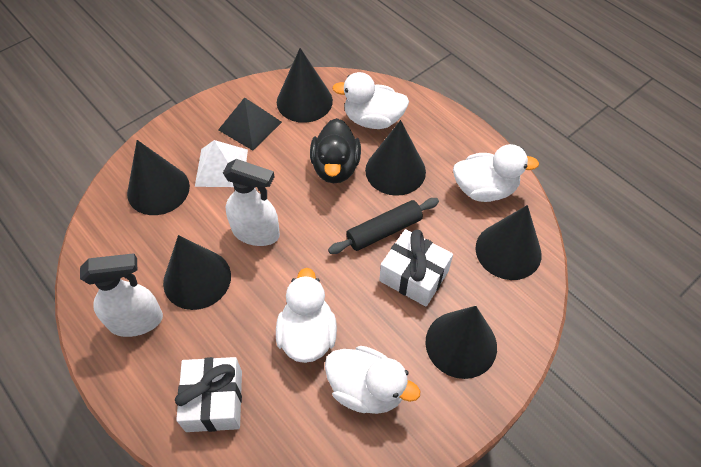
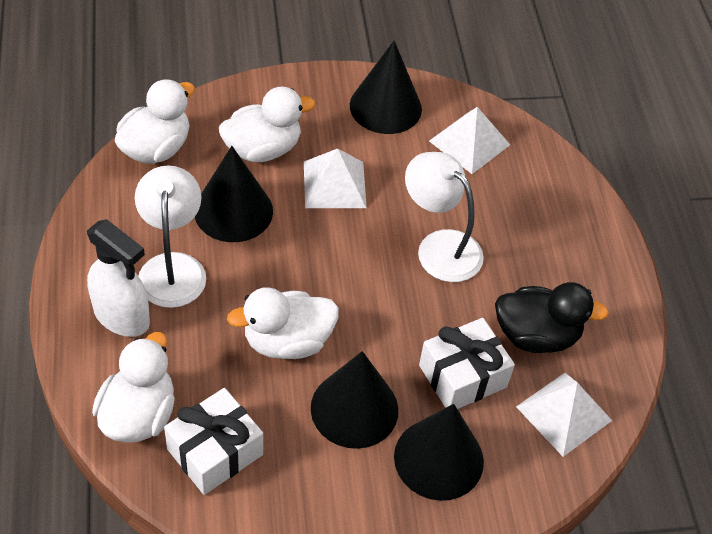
black cone: 6 -> 4
black pyramid: 1 -> 0
black rolling pin: 1 -> 0
white lamp: 0 -> 2
white pyramid: 1 -> 3
white spray bottle: 2 -> 1

